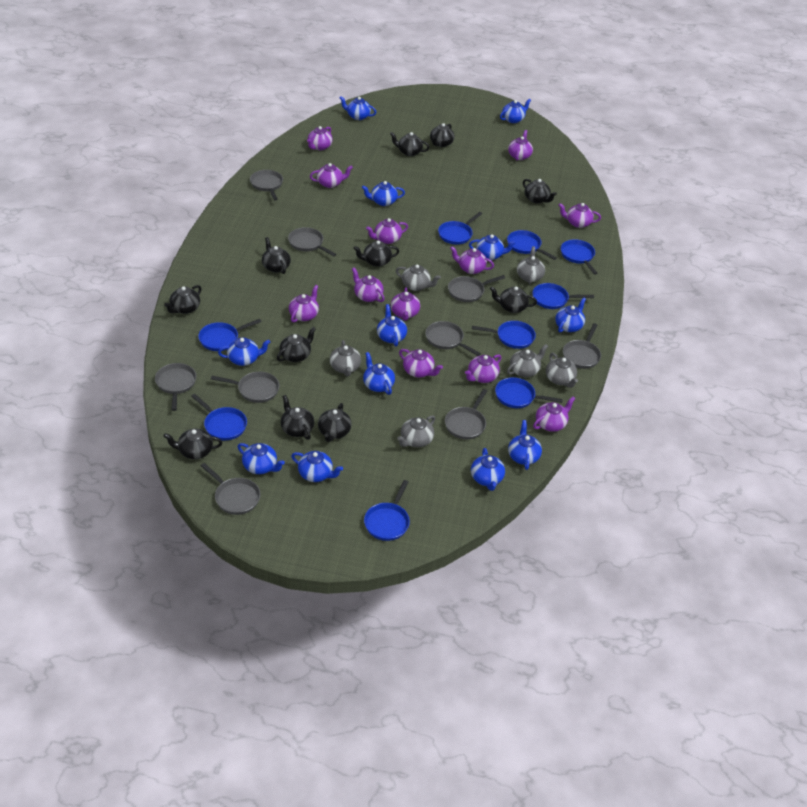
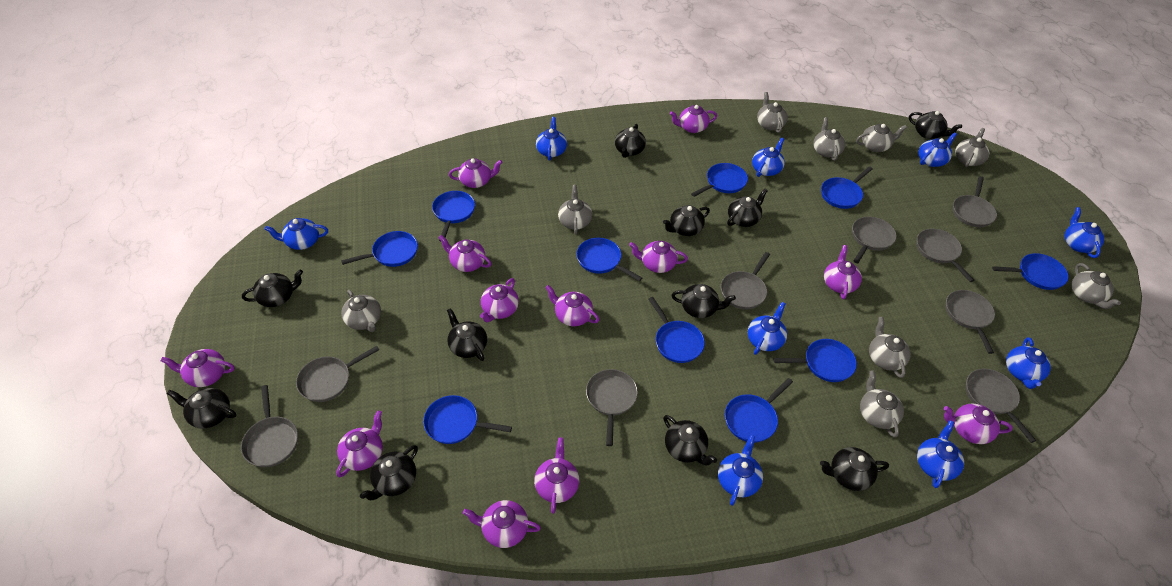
blue pan: 9 -> 10
blue teapot: 12 -> 9
grey teapot: 6 -> 9

